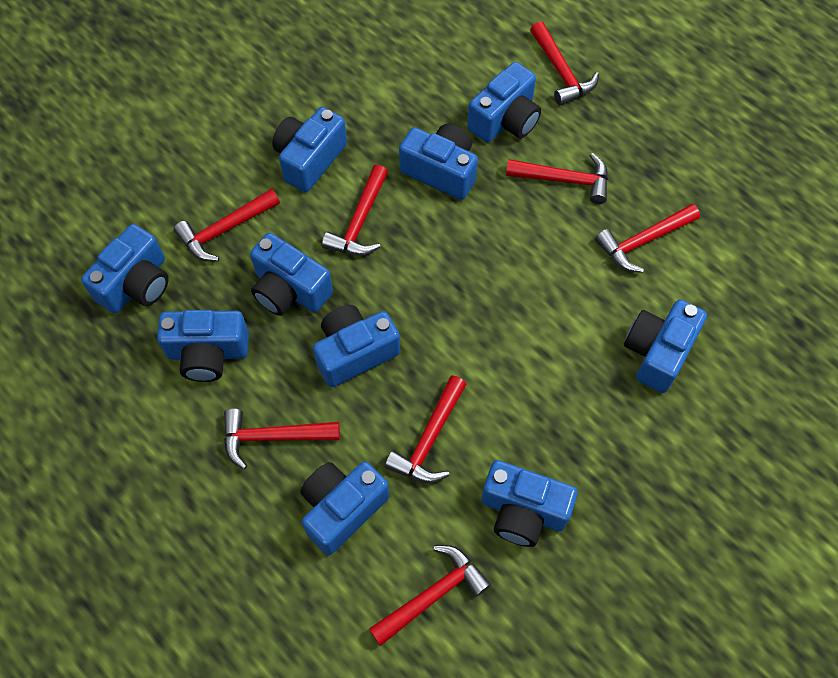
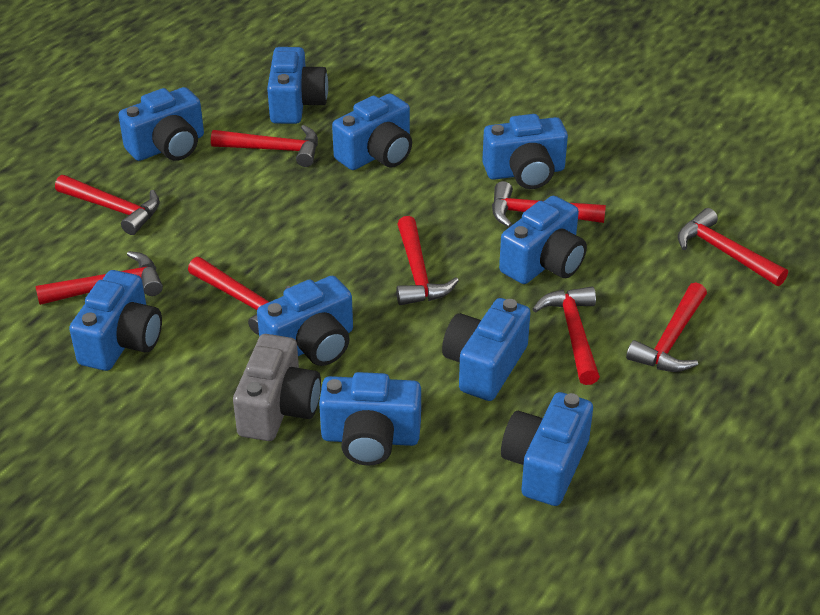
grey camera: 0 -> 1
red hammer: 8 -> 9

